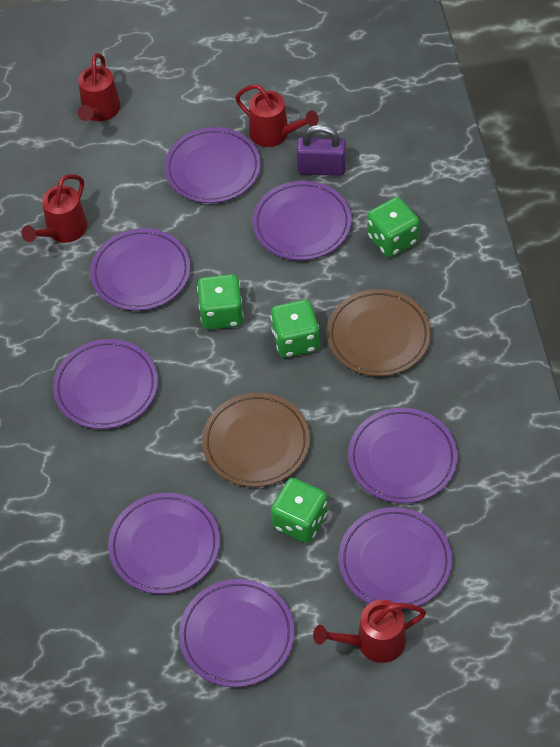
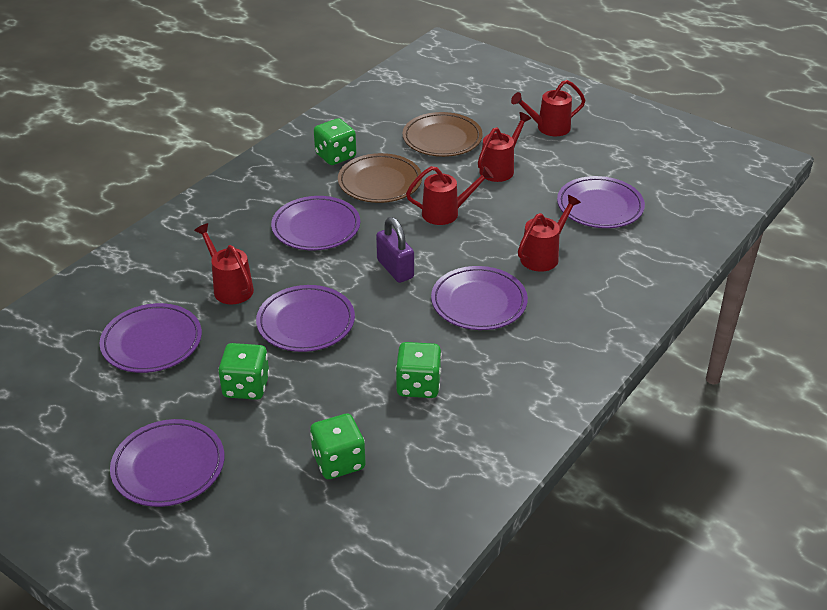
purple plate: 8 -> 6
red watering can: 4 -> 5

